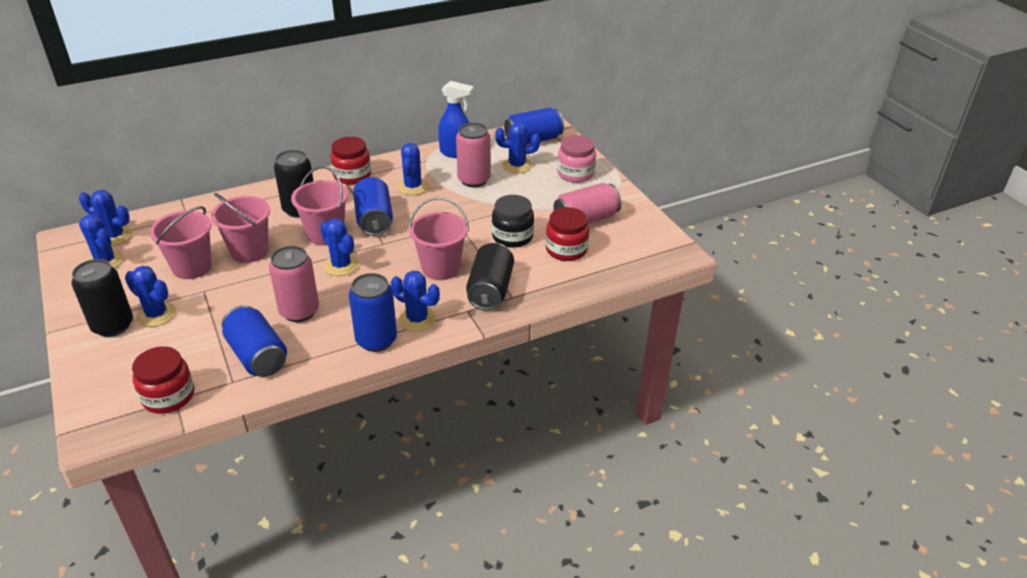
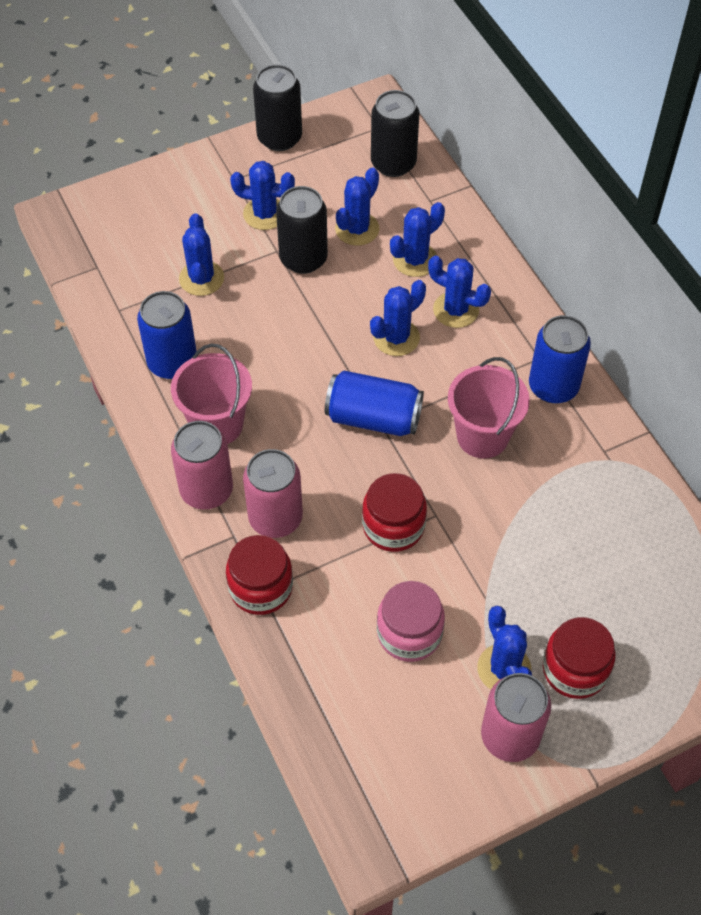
black jar: 1 -> 0
blue can: 4 -> 3
blue spray bottle: 1 -> 0
pink bucket: 4 -> 2

